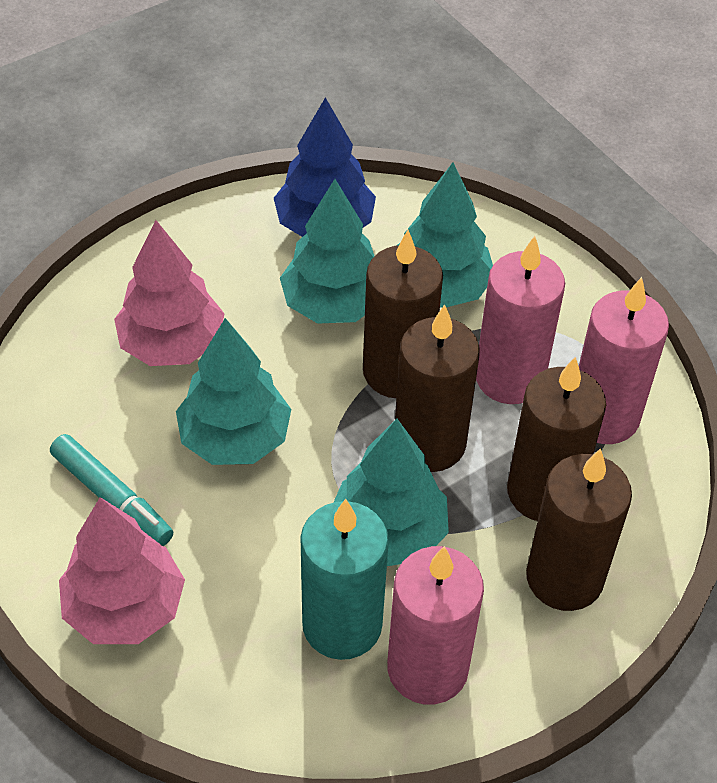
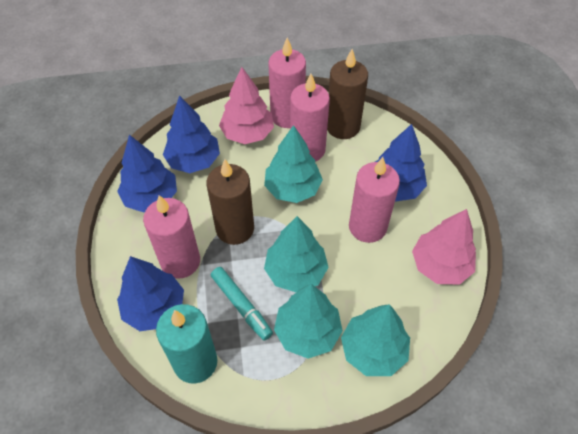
blue tree: 1 -> 4
brown candle: 4 -> 2
pink candle: 3 -> 4

